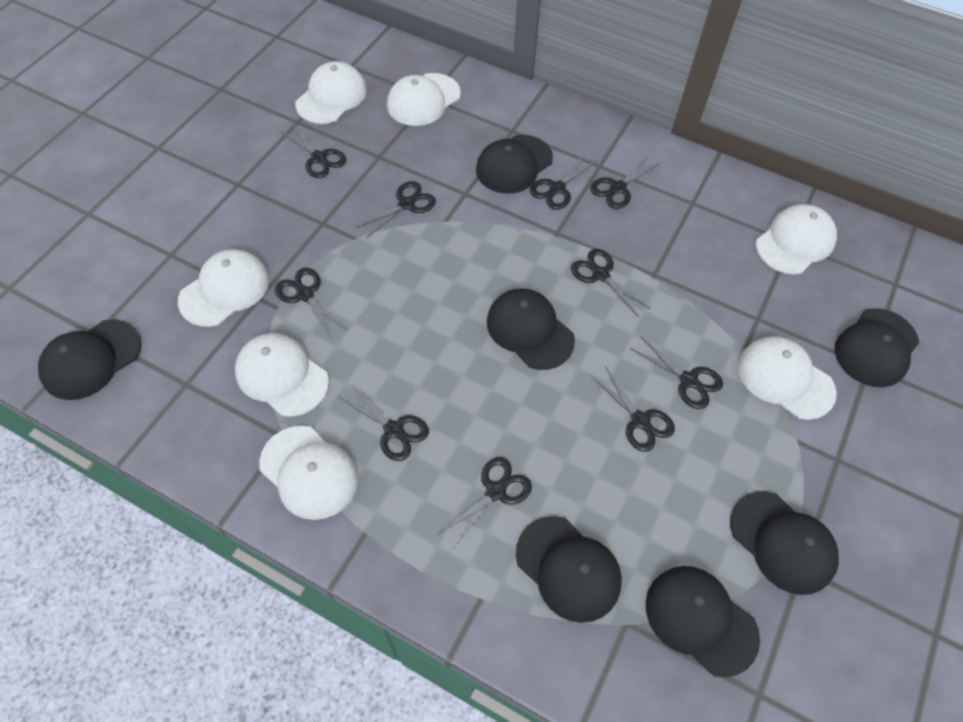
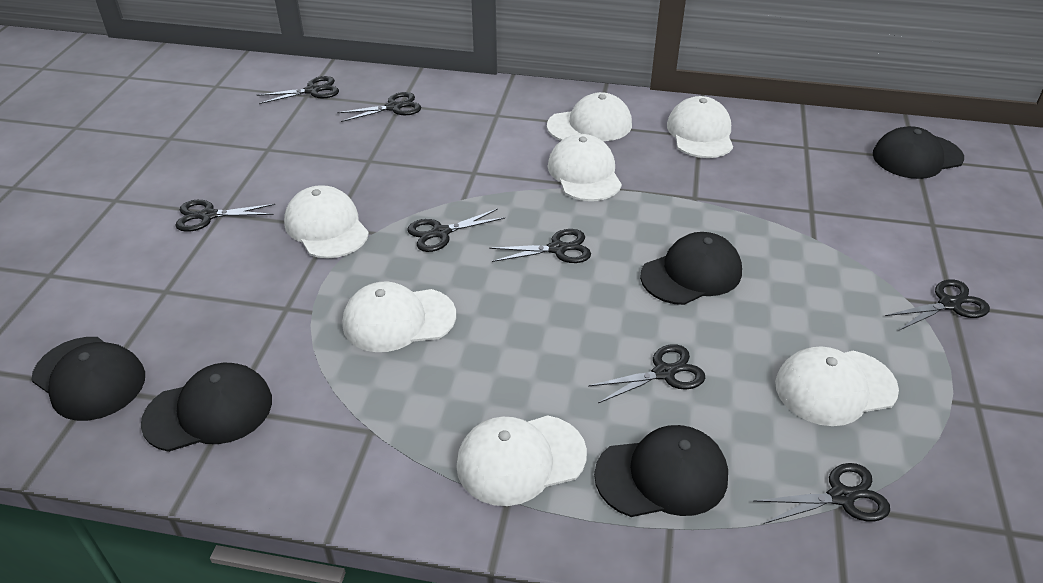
black cap: 7 -> 5
black scissors: 10 -> 8

